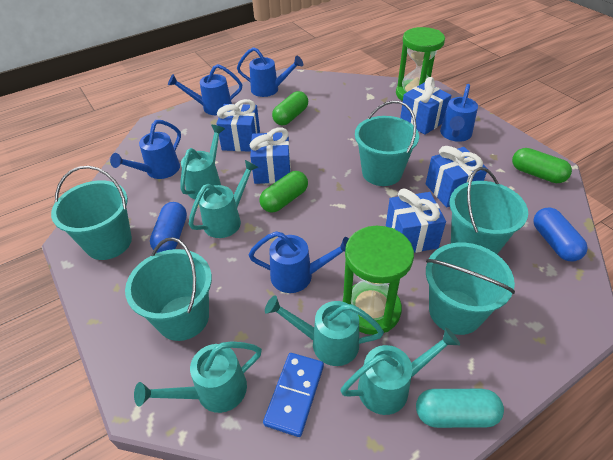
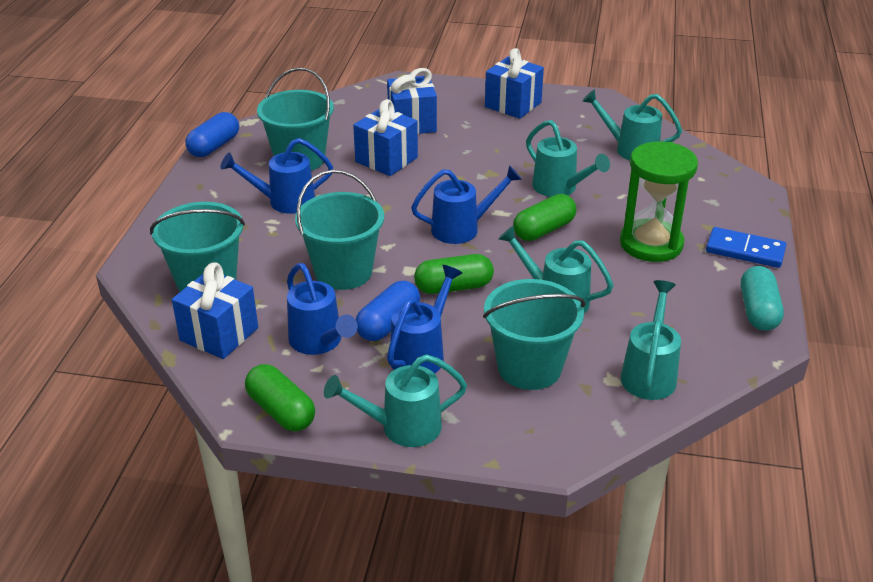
blue gift: 5 -> 4
blue watering can: 5 -> 4
green hourglass: 2 -> 1
turquoise bucket: 5 -> 4

